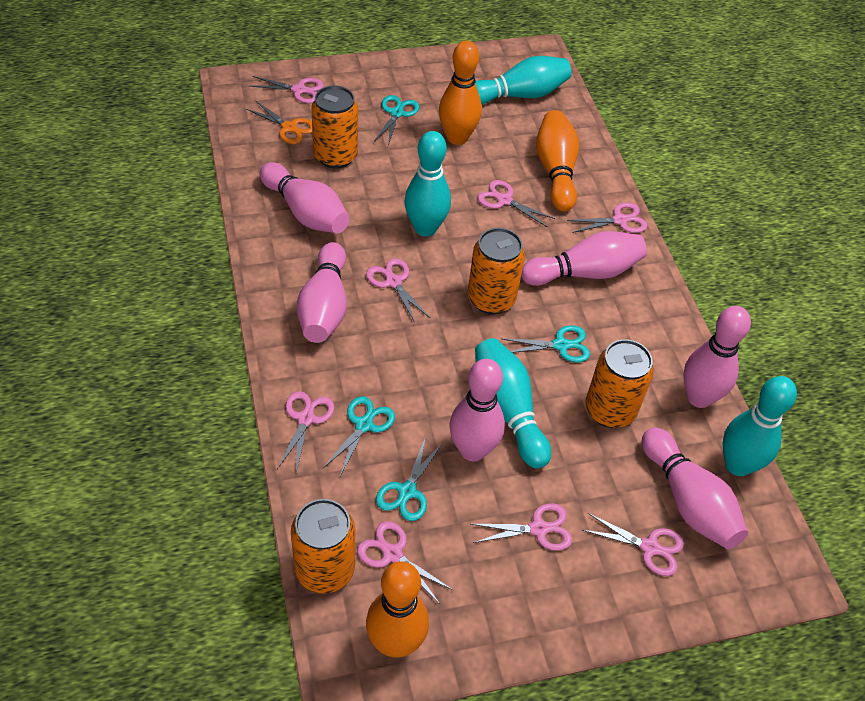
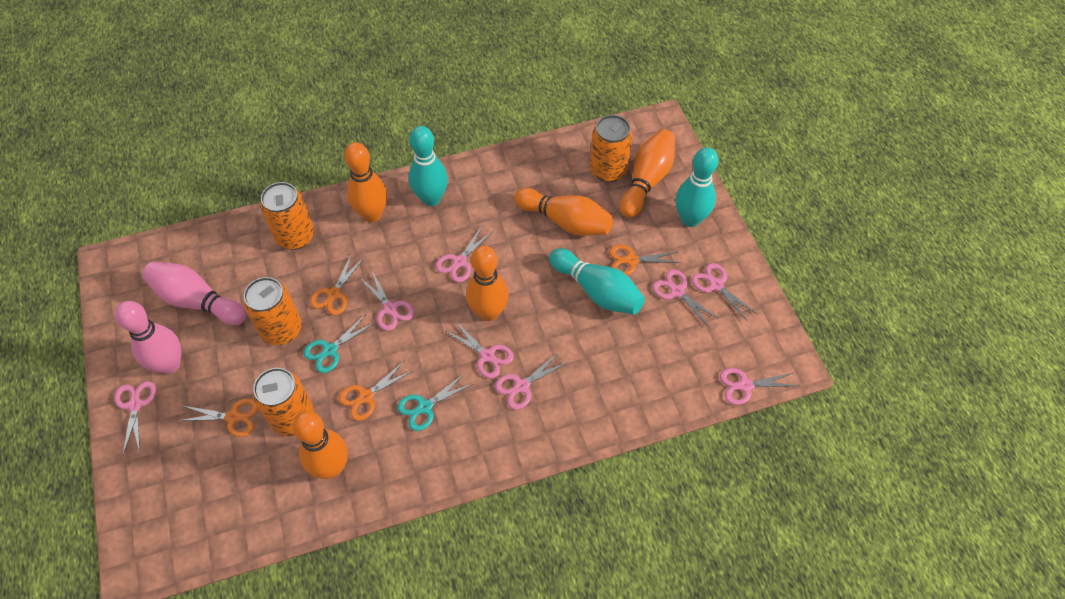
orange bowling pin: 3 -> 5
orange scissors: 1 -> 4
pink bowling pin: 6 -> 2
turquoise bowling pin: 4 -> 3
turquoise scissors: 4 -> 2

